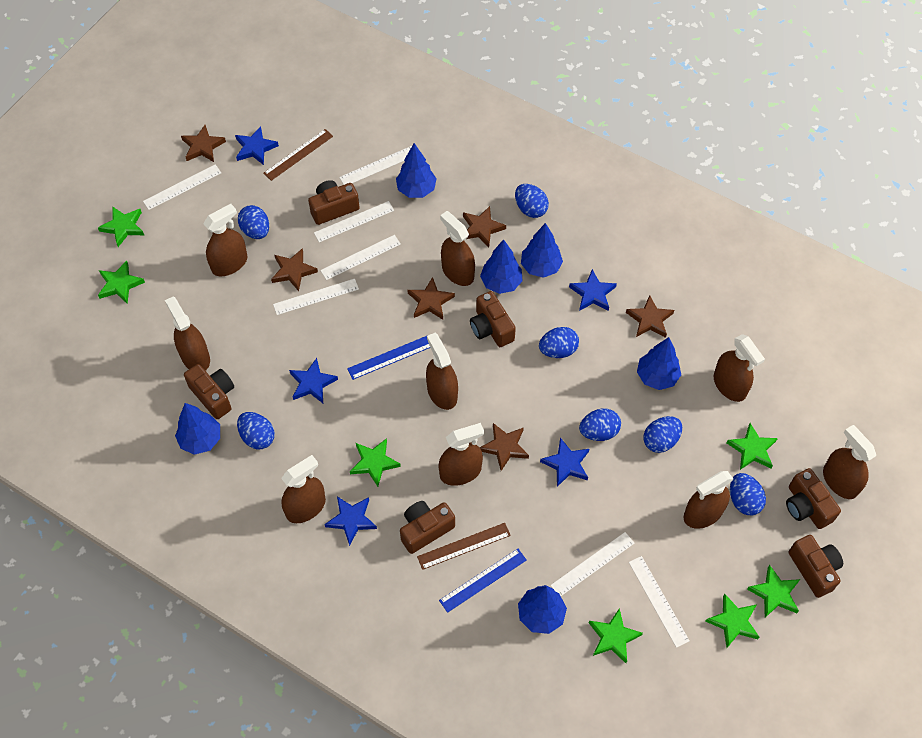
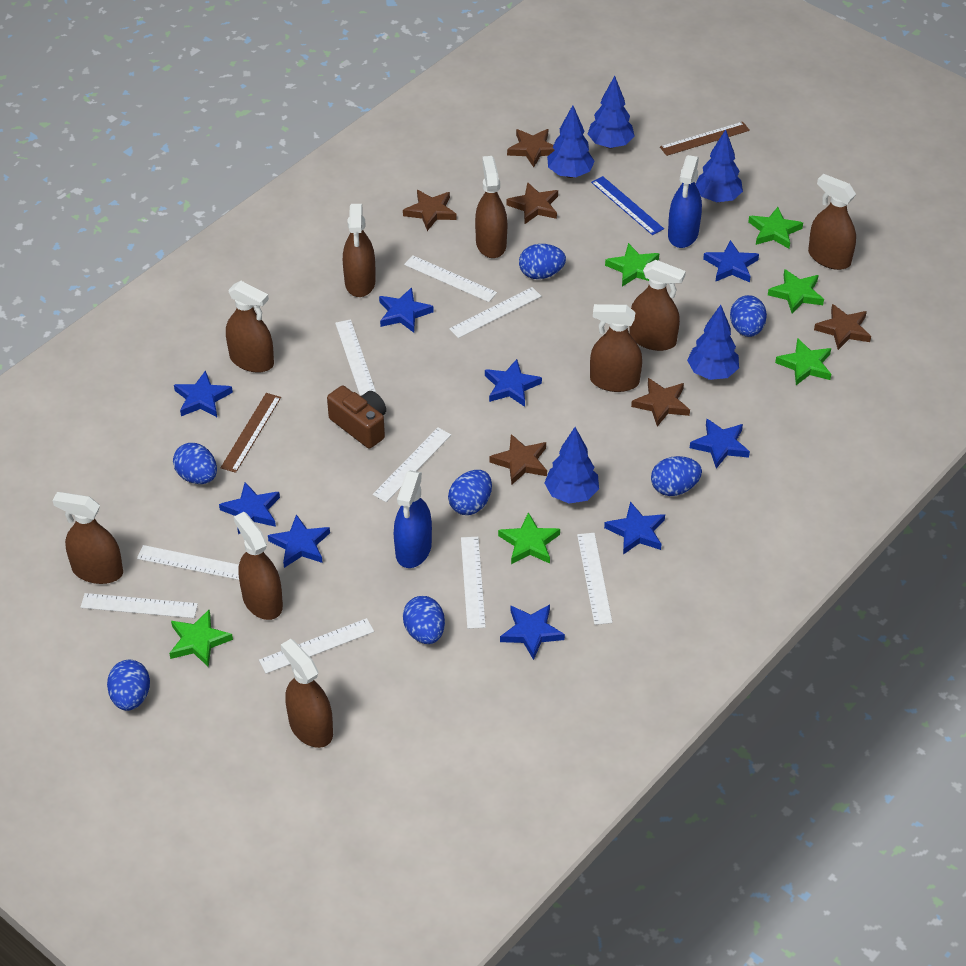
blue ruler: 2 -> 1
blue spray bottle: 0 -> 2
blue star: 5 -> 9
blue tree: 6 -> 5
brown camera: 6 -> 1
green star: 7 -> 6
white ruler: 7 -> 9

